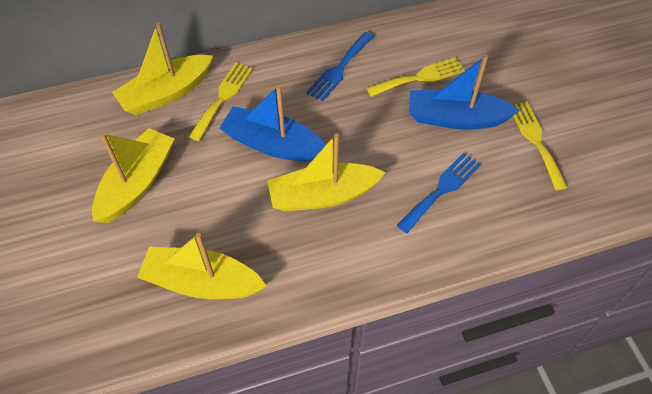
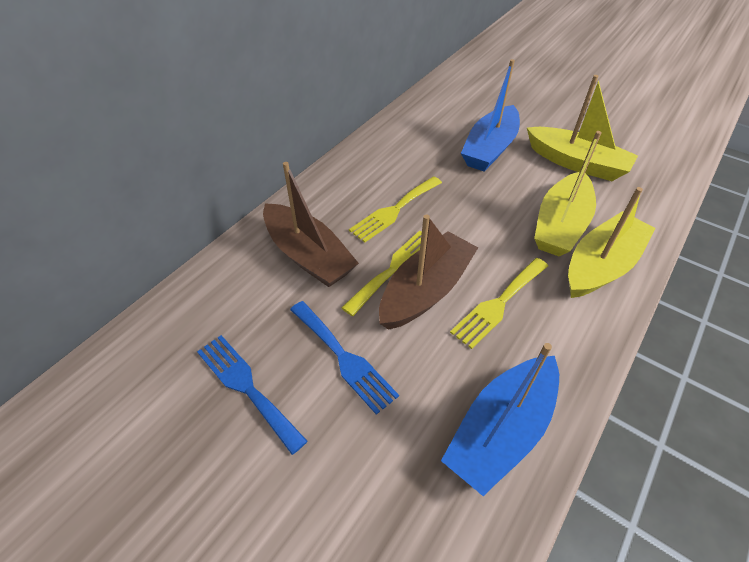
brown boat: 0 -> 2
yellow boat: 4 -> 3

